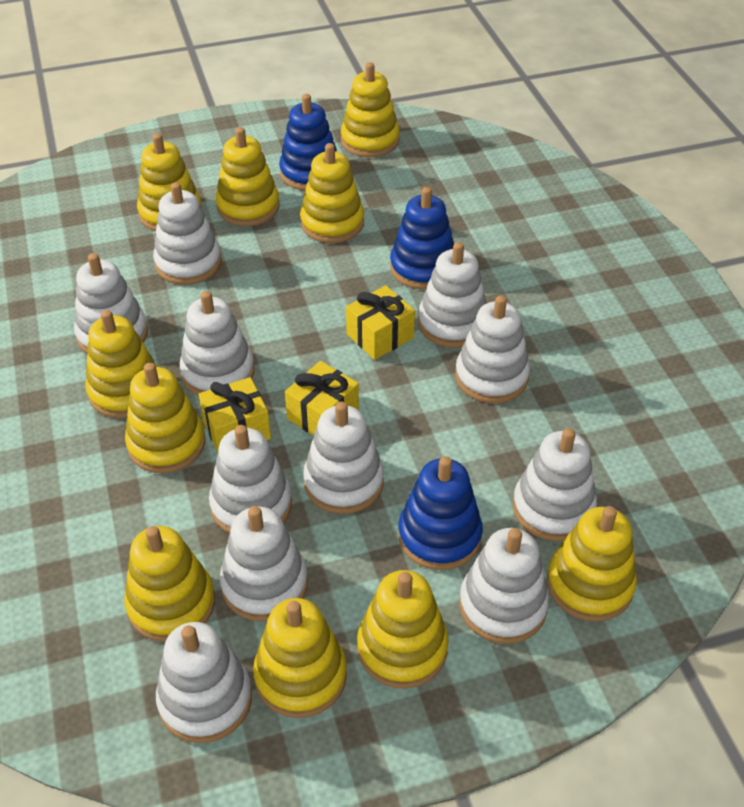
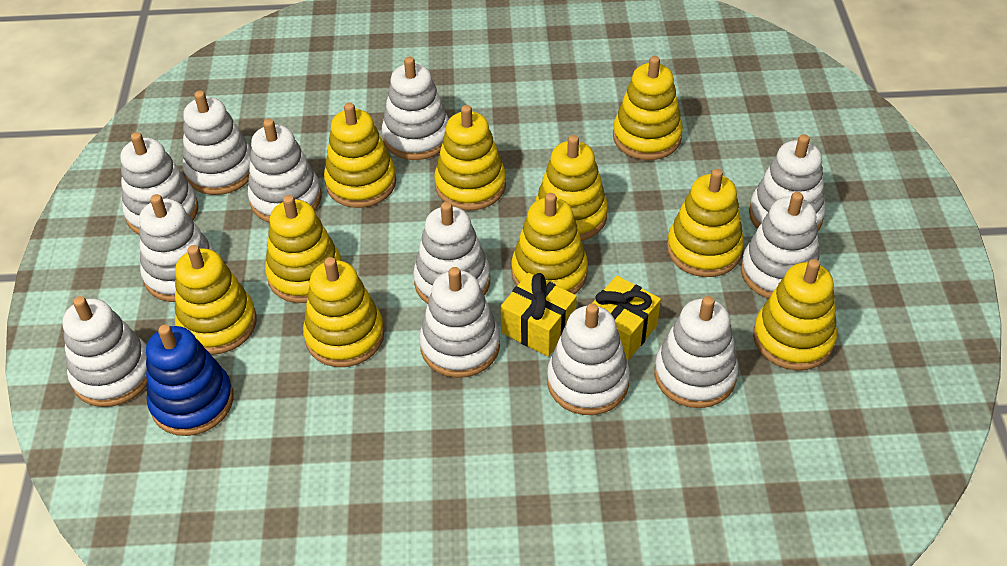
blue stacking toy: 3 -> 1
white stacking toy: 11 -> 12
yellow gift: 3 -> 2

